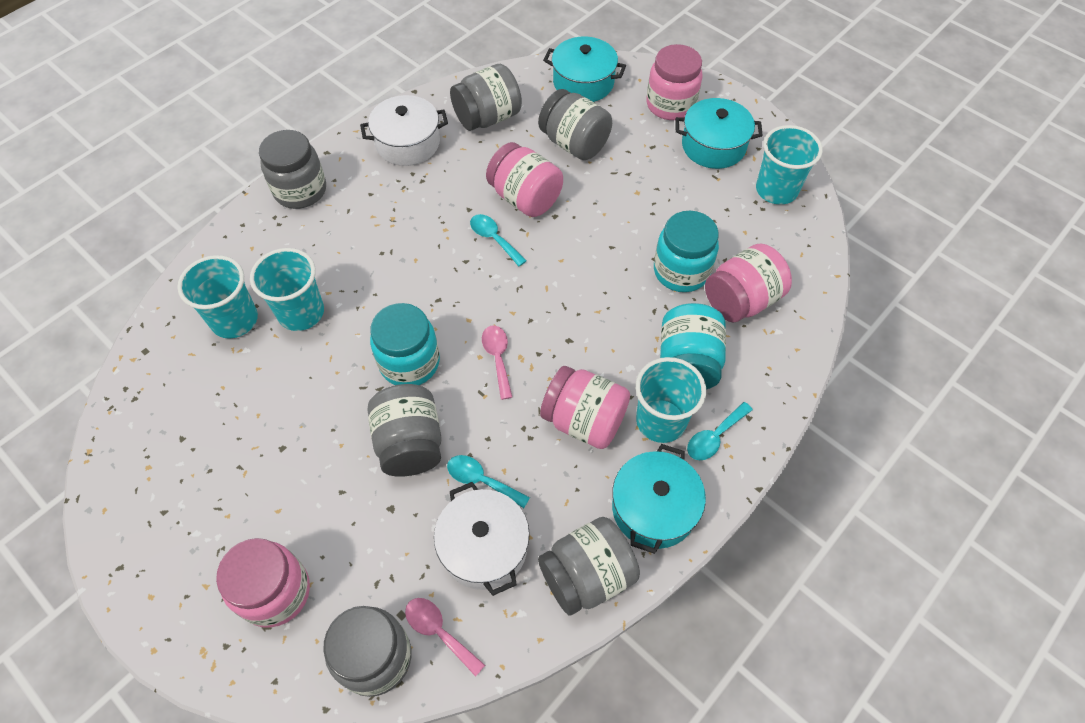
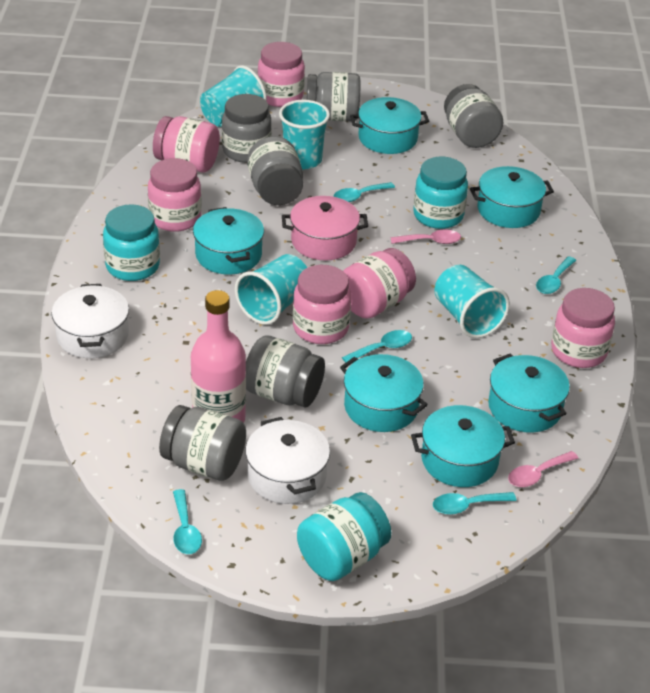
pink bottle: 0 -> 1
pink jar: 5 -> 6
pink pot: 0 -> 1
turquoise pot: 3 -> 6
turquoise spoon: 3 -> 5

